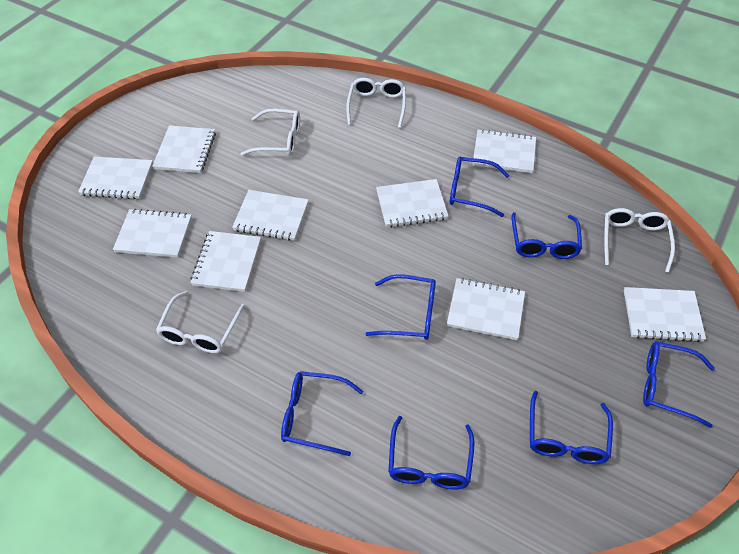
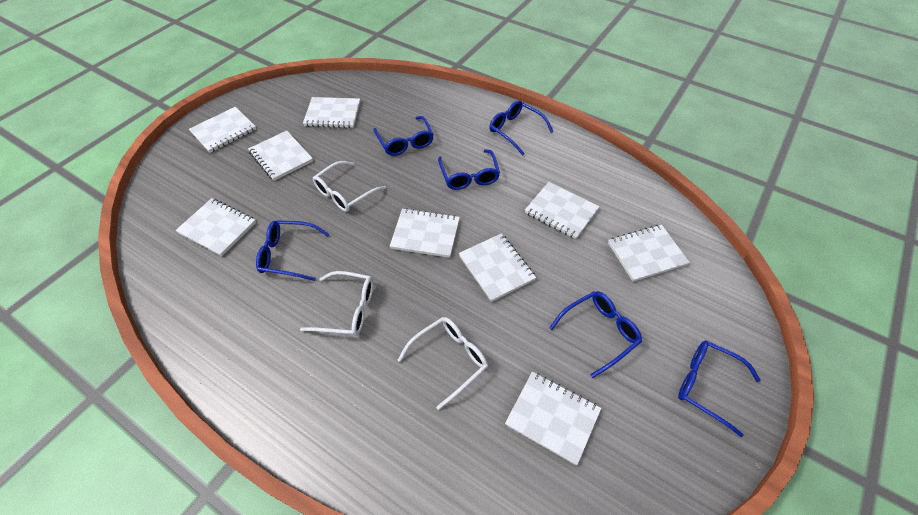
blue glasses: 7 -> 6
white glasses: 4 -> 3

